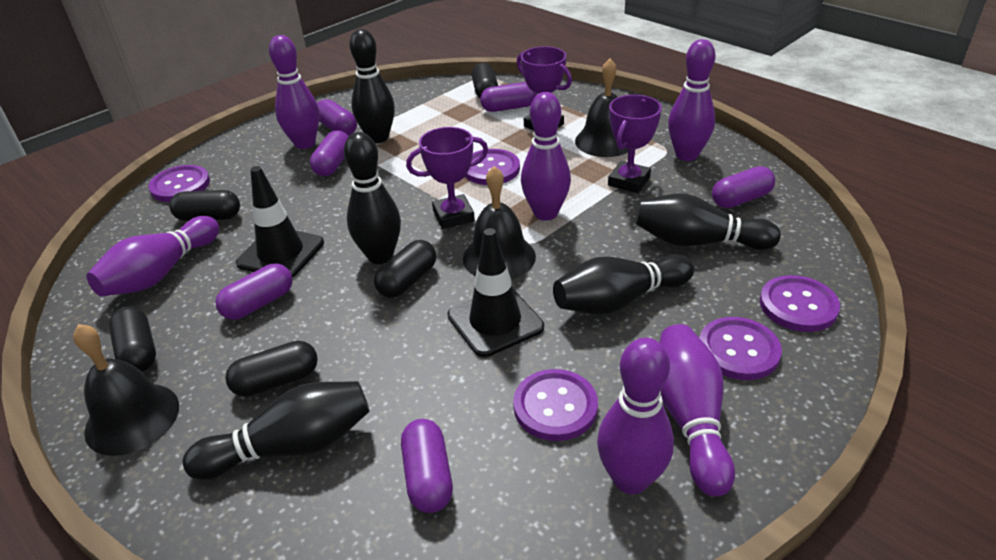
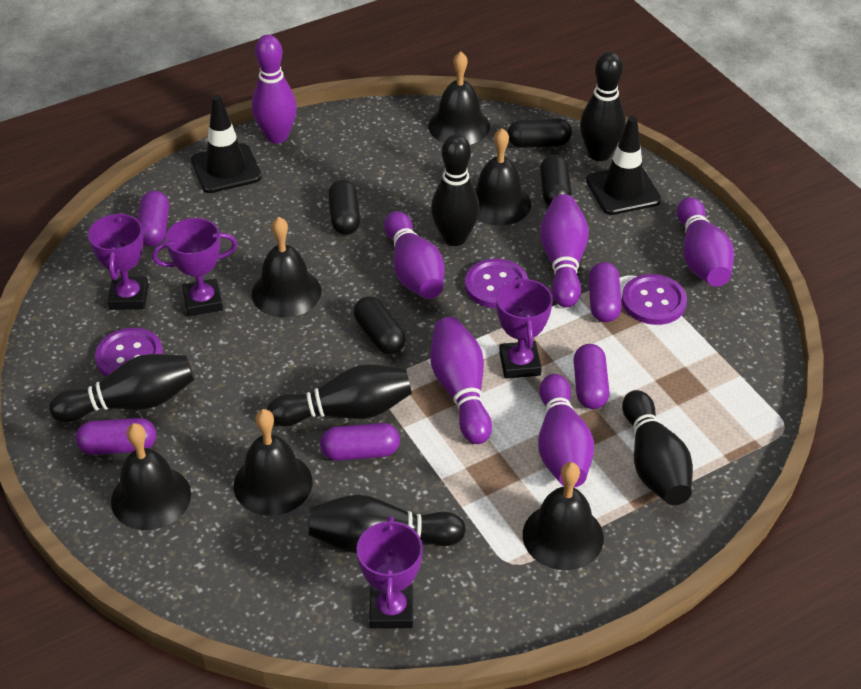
black bell: 3 -> 6
black bowling pin: 5 -> 6
black capsule: 5 -> 4
purple button: 5 -> 3
purple capsule: 6 -> 5
purple trophy: 3 -> 4

